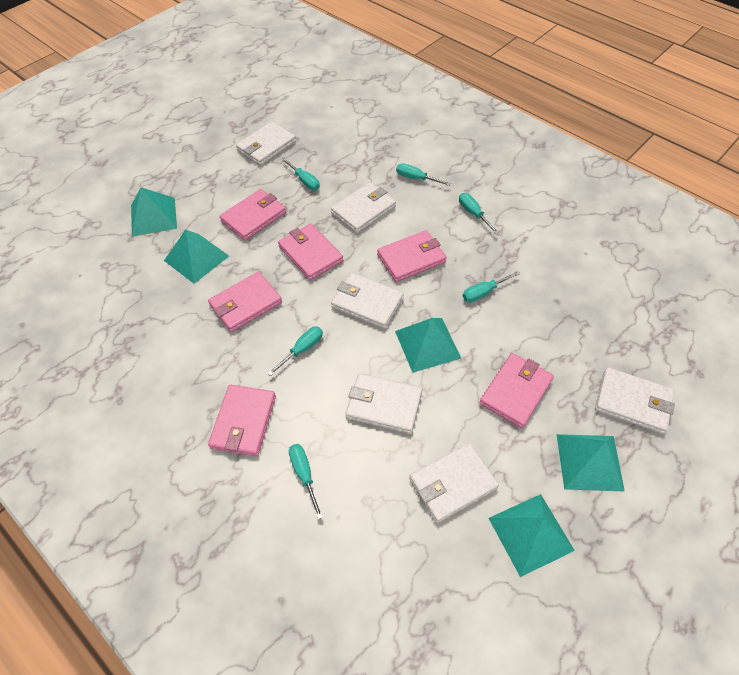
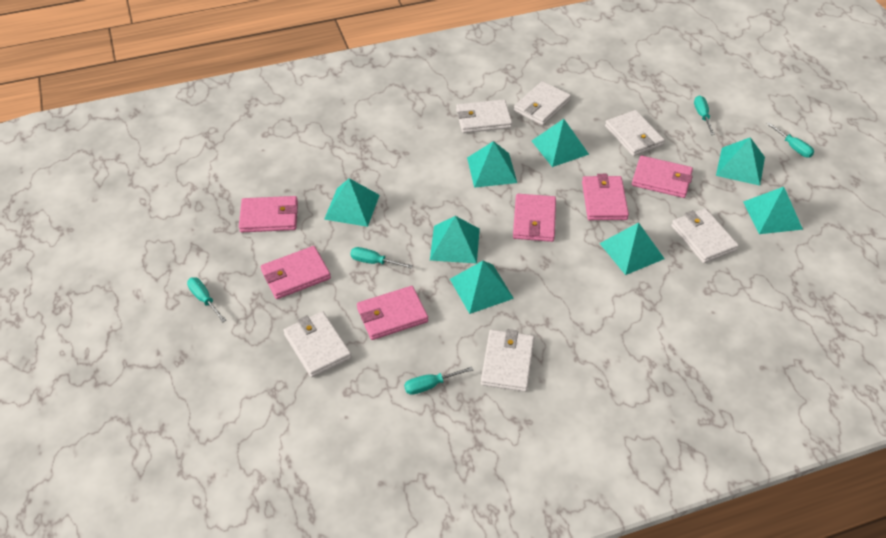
turquoise pyramid: 5 -> 8
turquoise screwdriver: 6 -> 5

